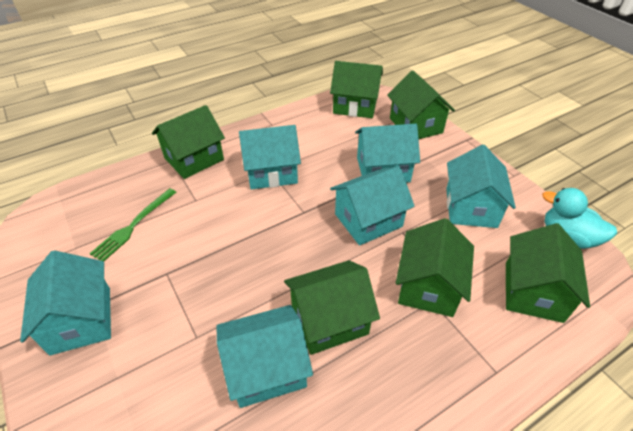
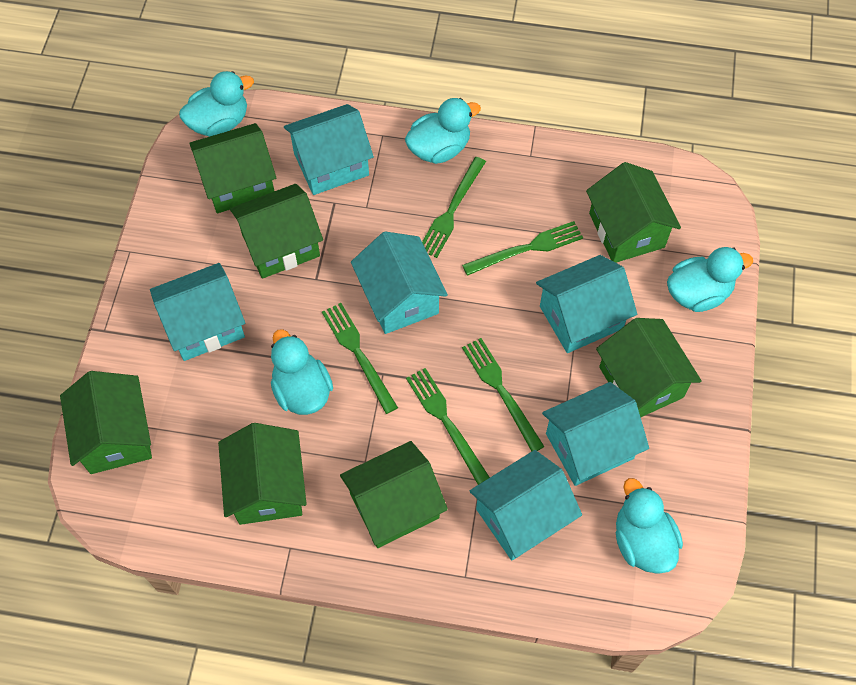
green fork: 1 -> 5
green house: 6 -> 7
turquoise duck: 1 -> 5

